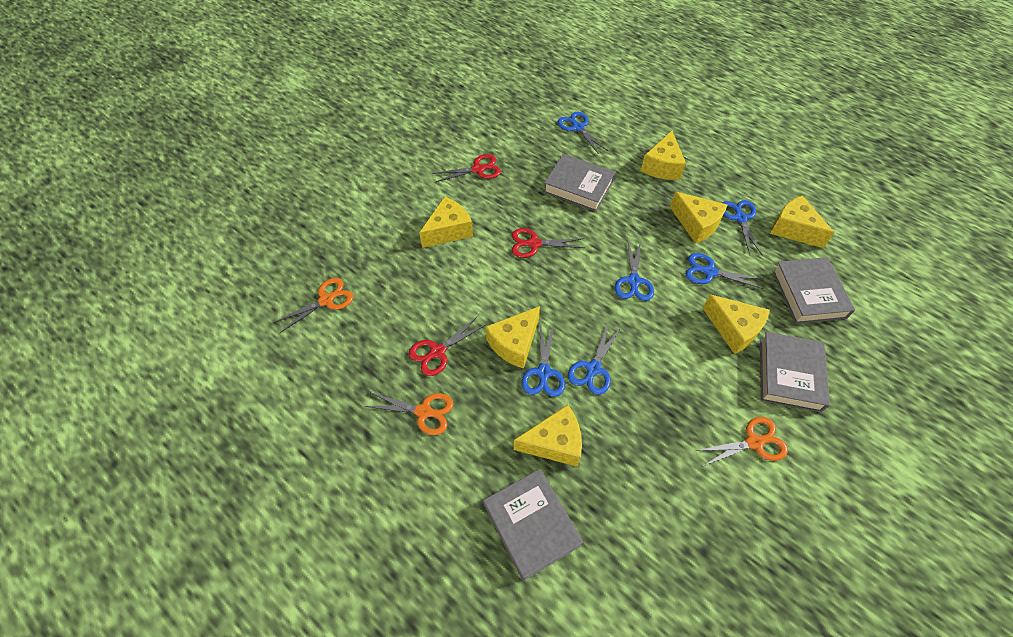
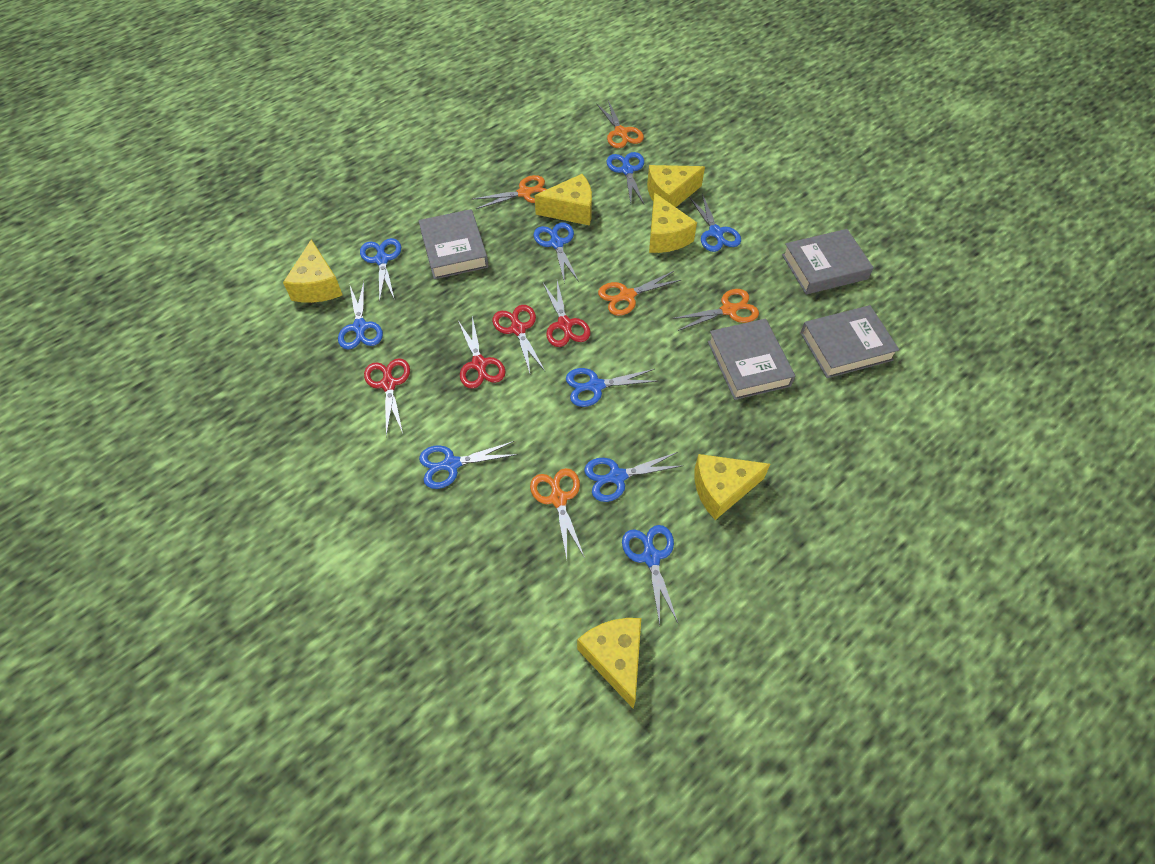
blue scissors: 6 -> 9
orange scissors: 3 -> 5
red scissors: 3 -> 4
yellow cheese: 7 -> 6

